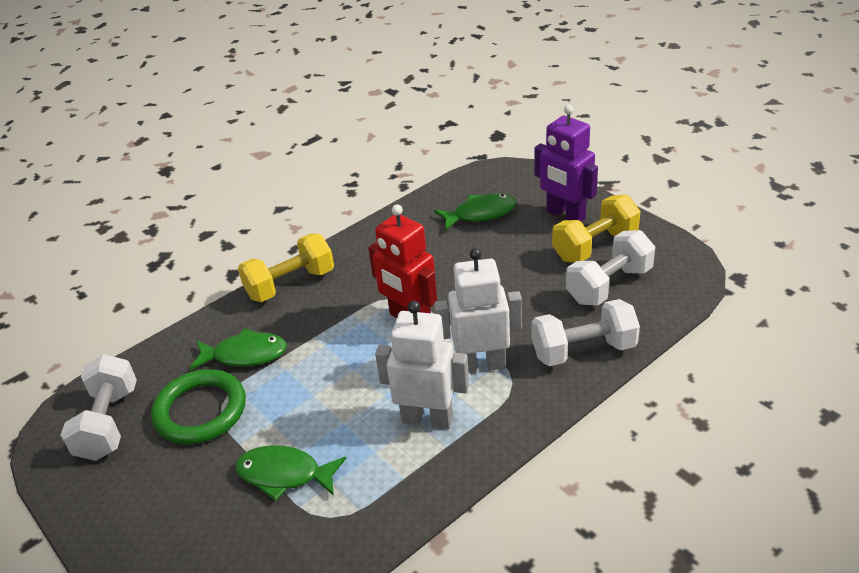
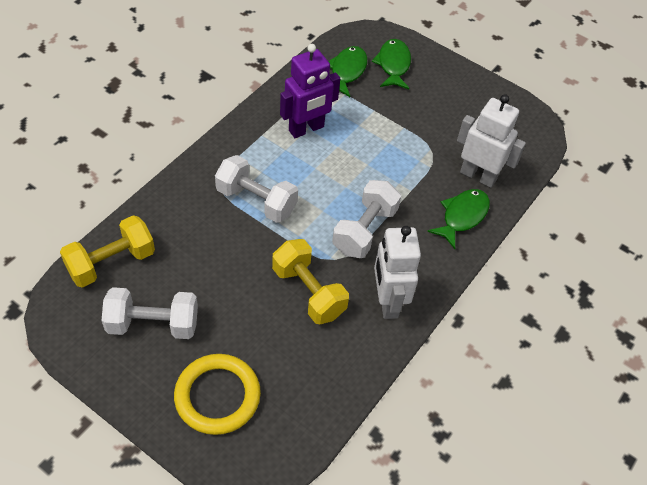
green ring: 1 -> 0
red robot: 1 -> 0
yellow ring: 0 -> 1

